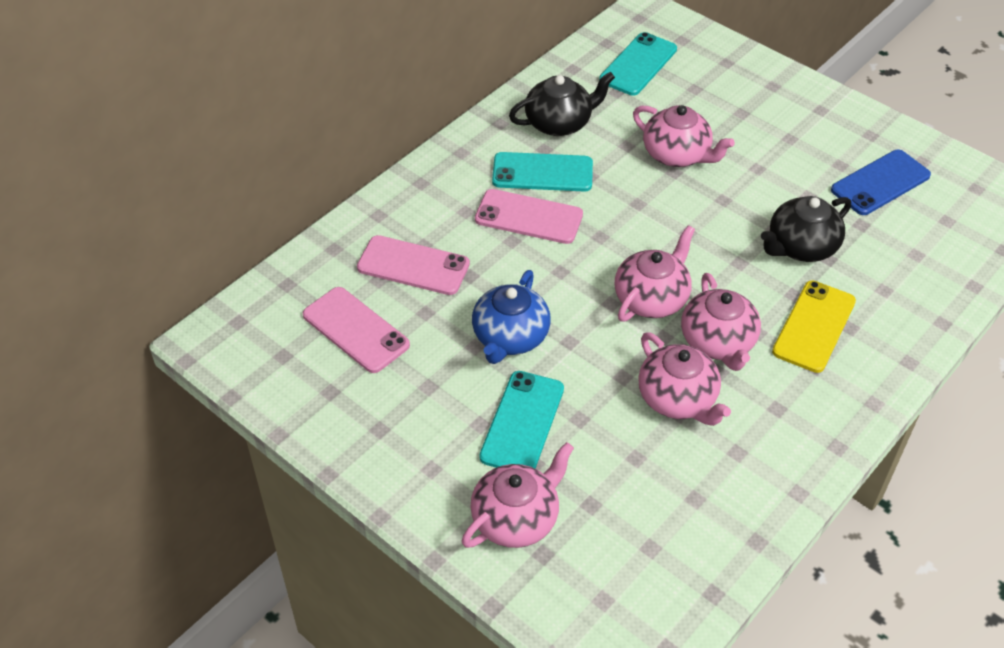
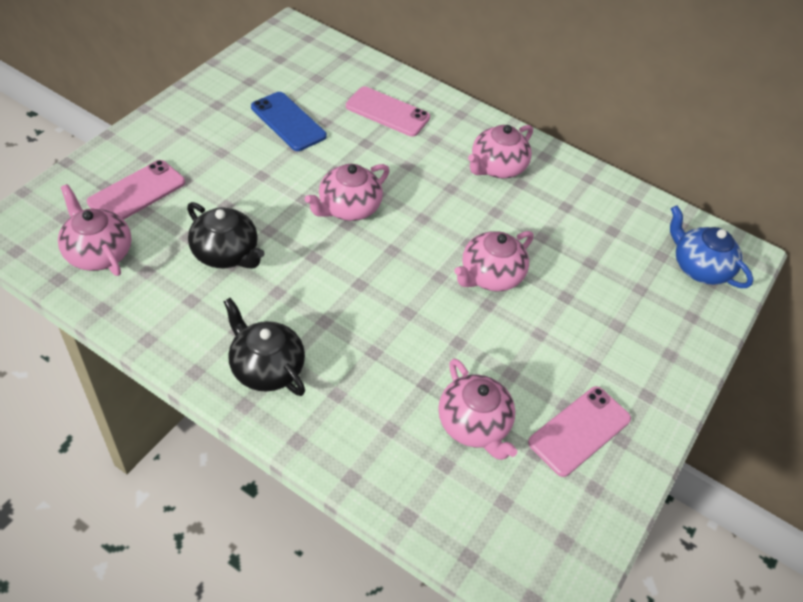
turquoise phone: 3 -> 0
yellow phone: 1 -> 0

